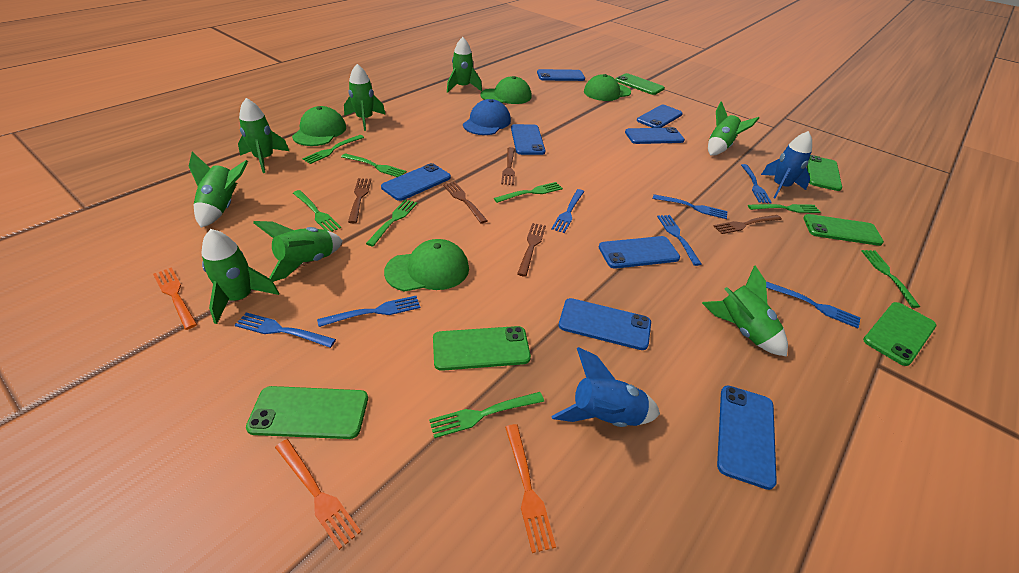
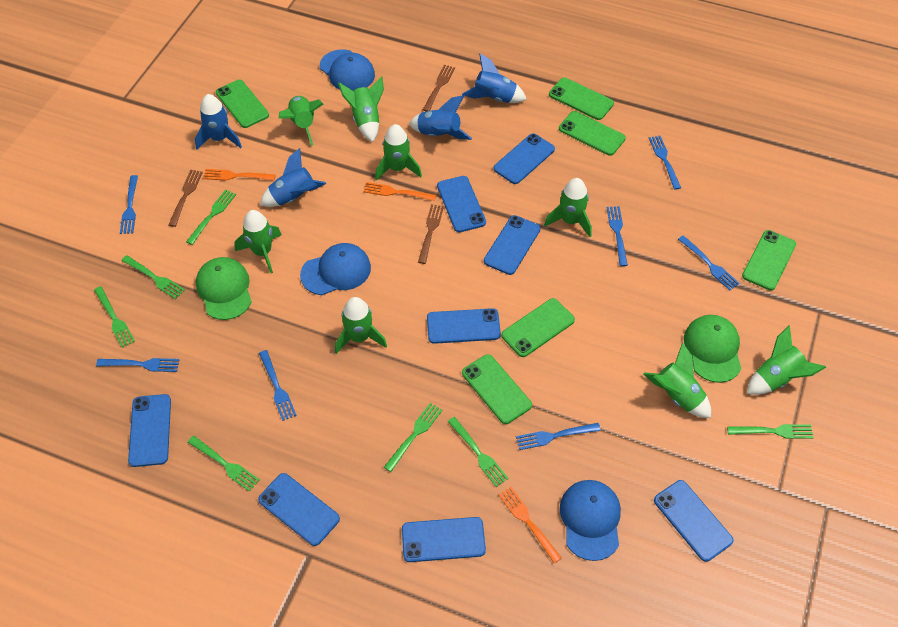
blue cap: 1 -> 3
blue rocket: 2 -> 4
brown fork: 5 -> 3
green cap: 4 -> 2
green fork: 8 -> 7

